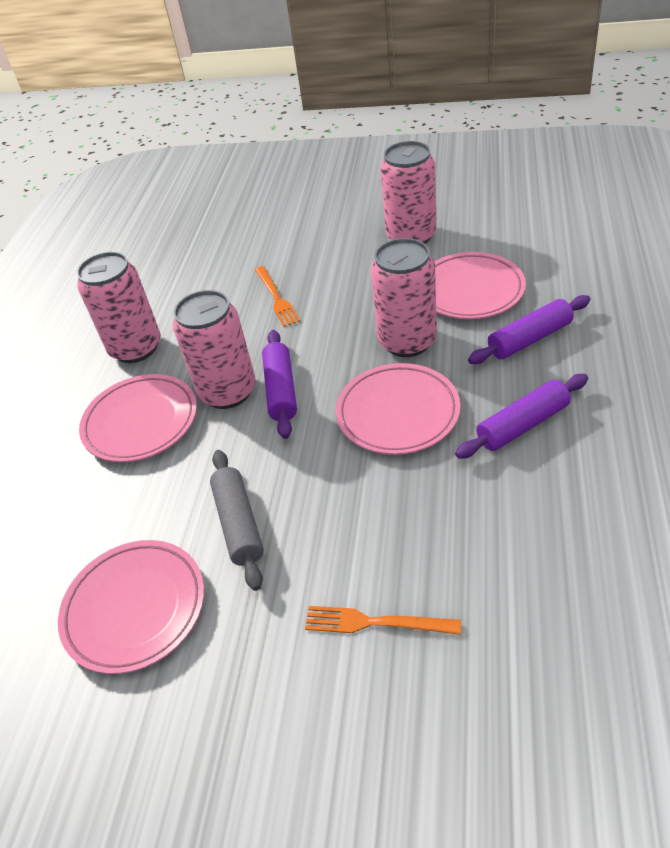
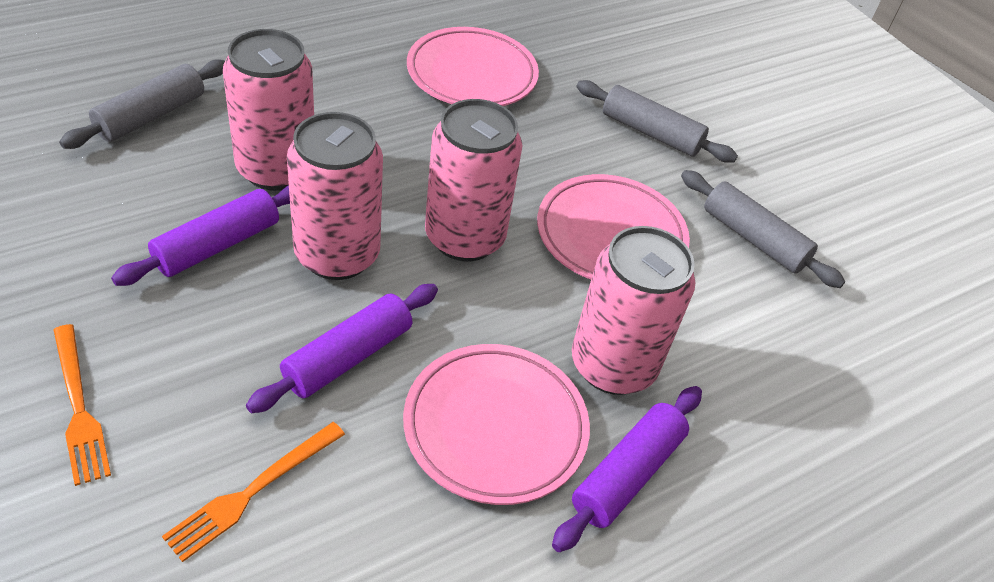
grey rolling pin: 1 -> 3
pink plate: 4 -> 3

